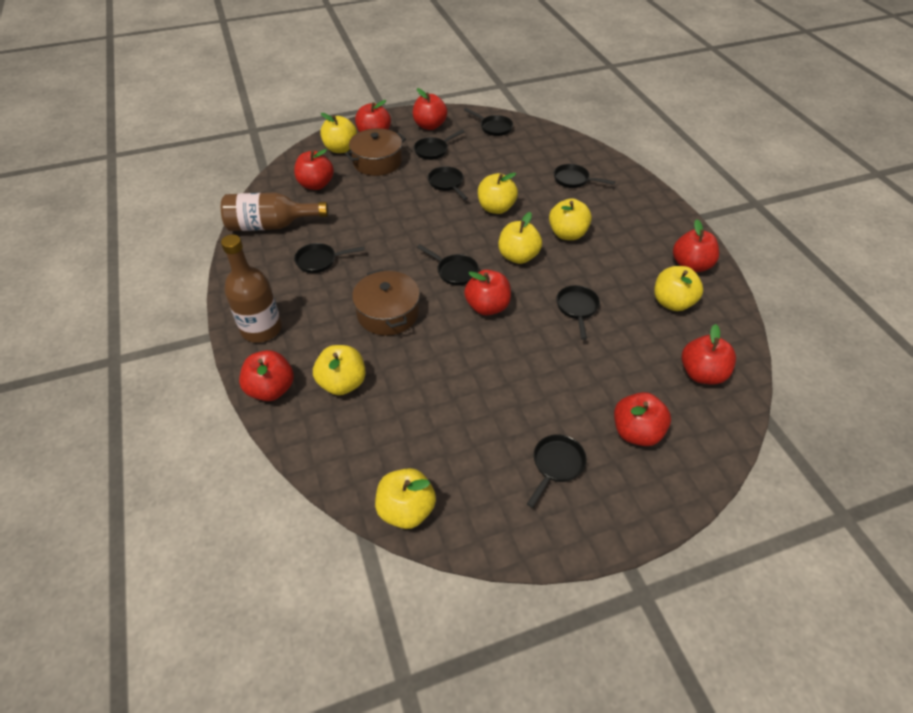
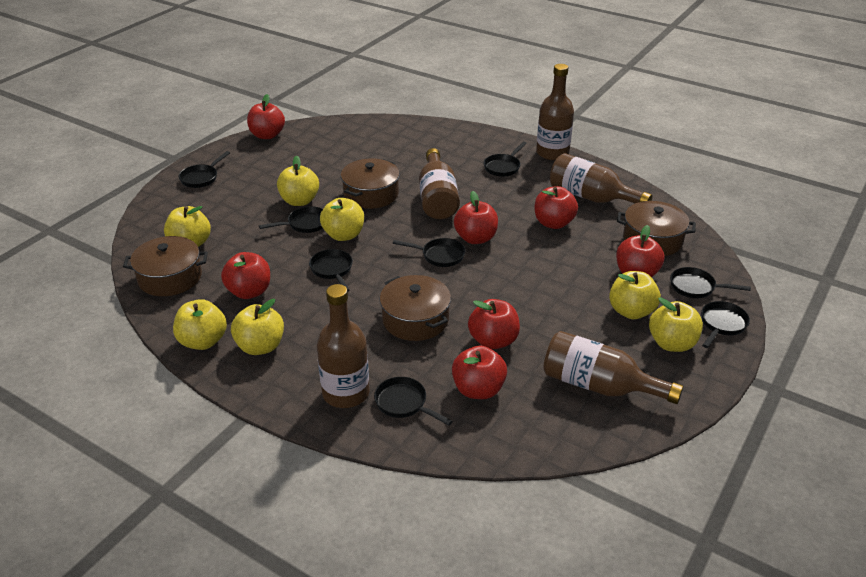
brown bottle: 2 -> 5
brown pot: 2 -> 4
red apple: 8 -> 7

